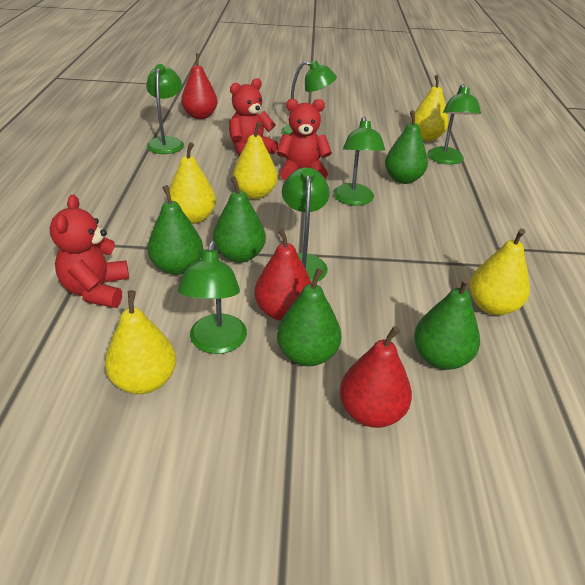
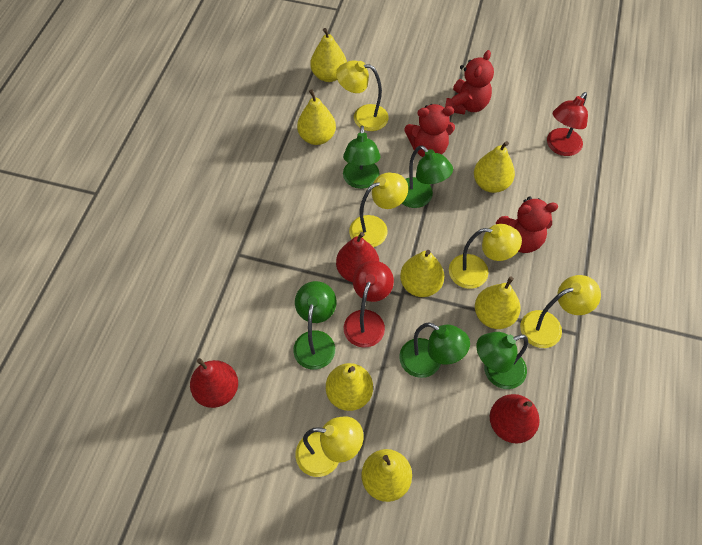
green lamp: 6 -> 5
green pear: 5 -> 0
red lamp: 0 -> 2
yellow lamp: 0 -> 5
yellow pear: 5 -> 7

